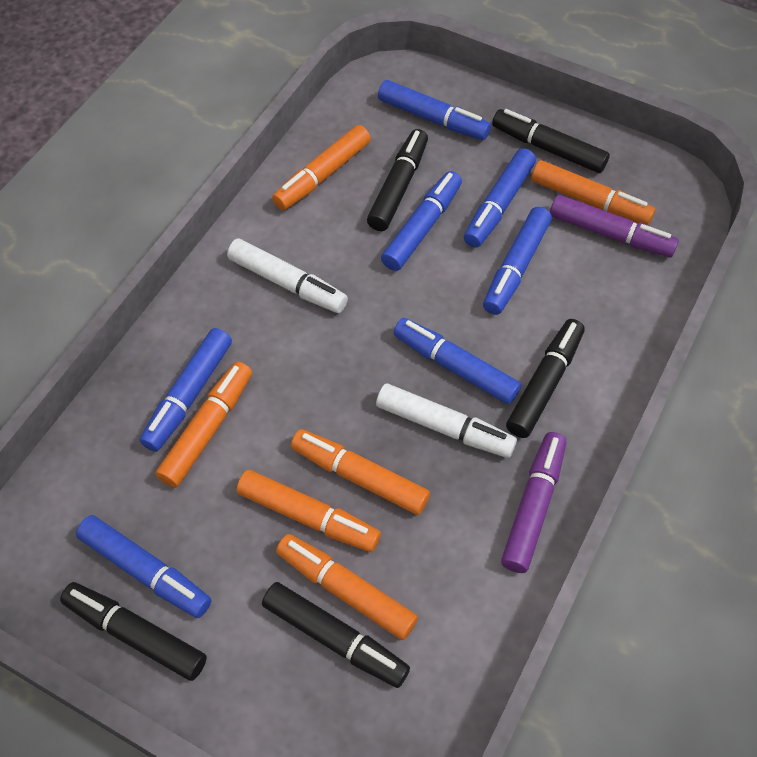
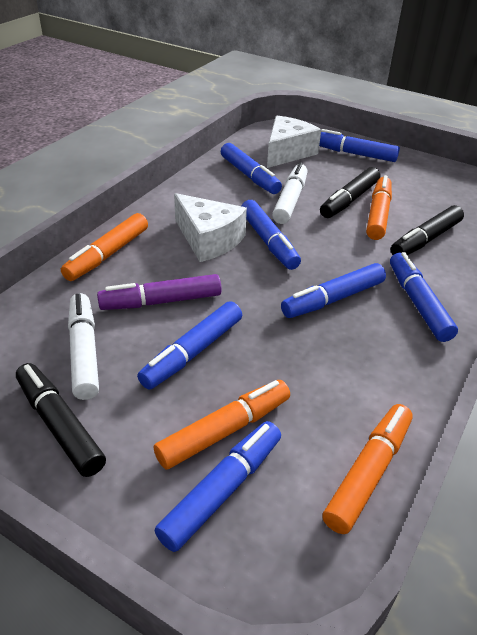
black marker: 5 -> 3
orange marker: 6 -> 4
purple marker: 2 -> 1
white cheese: 0 -> 2

